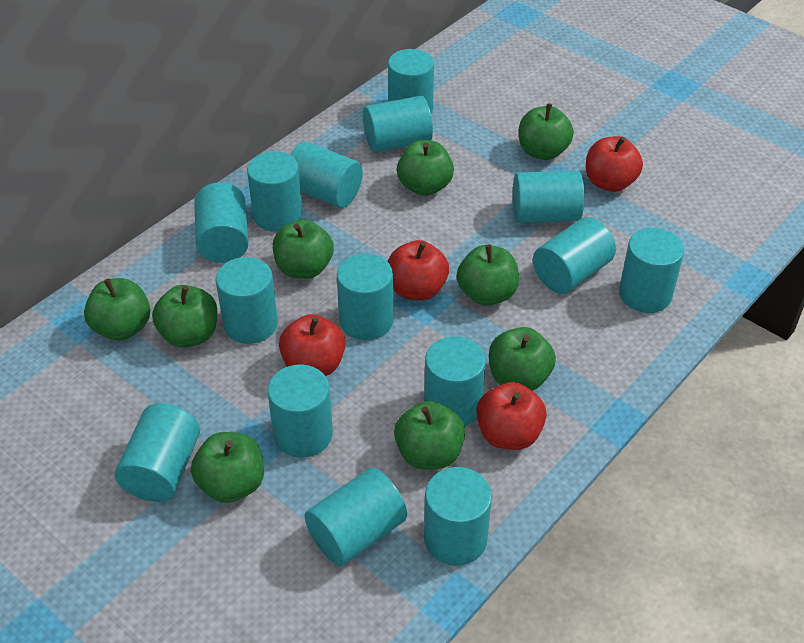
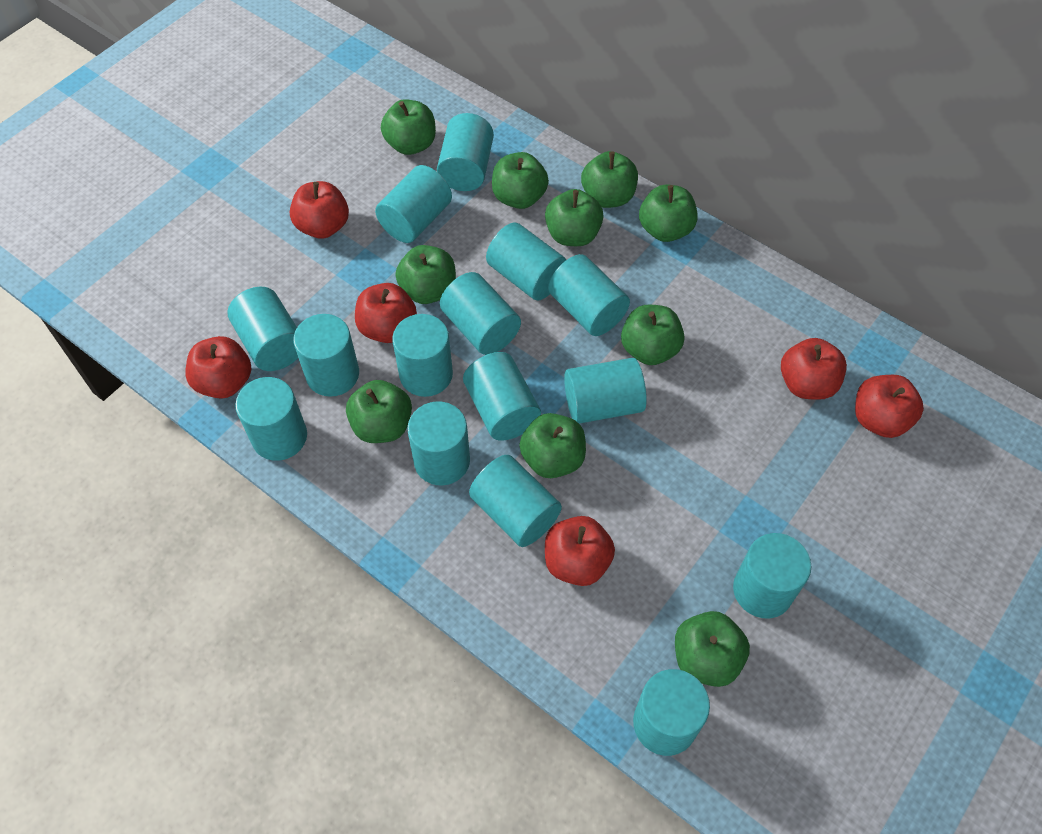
green apple: 9 -> 10
red apple: 4 -> 6

